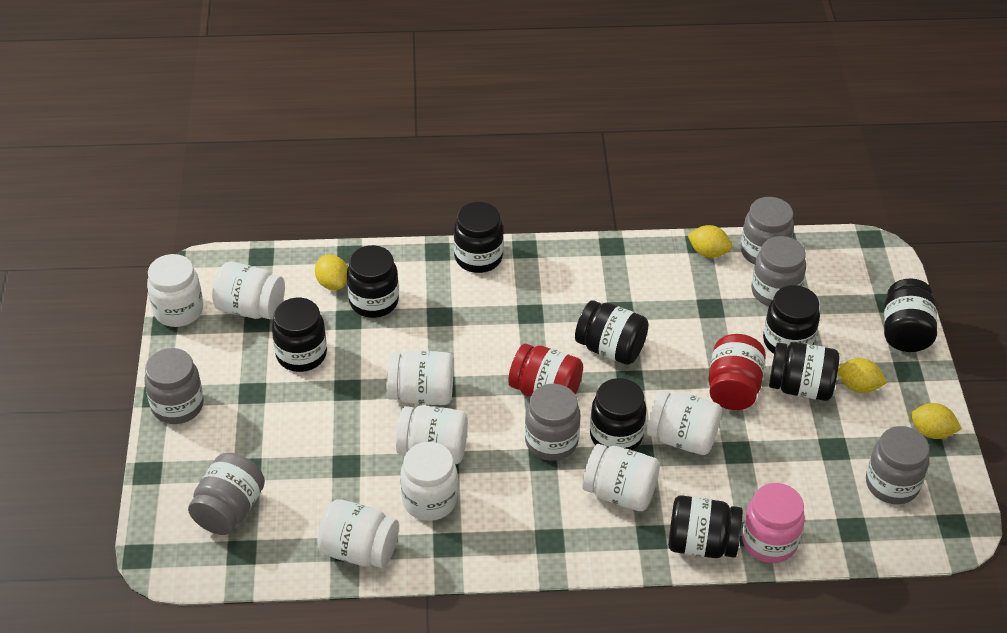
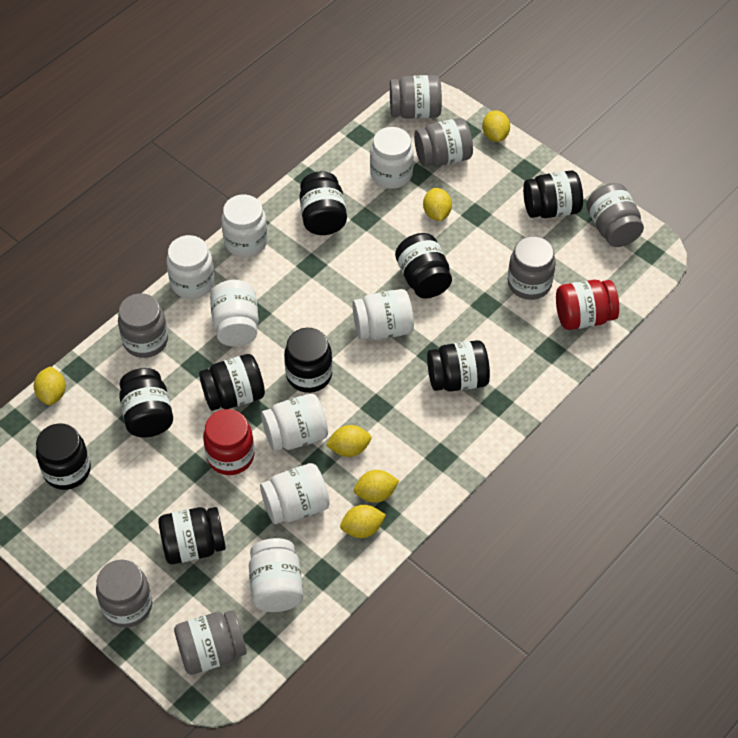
grey jar: 6 -> 7
pink jar: 1 -> 0
yellow lemon: 4 -> 6

